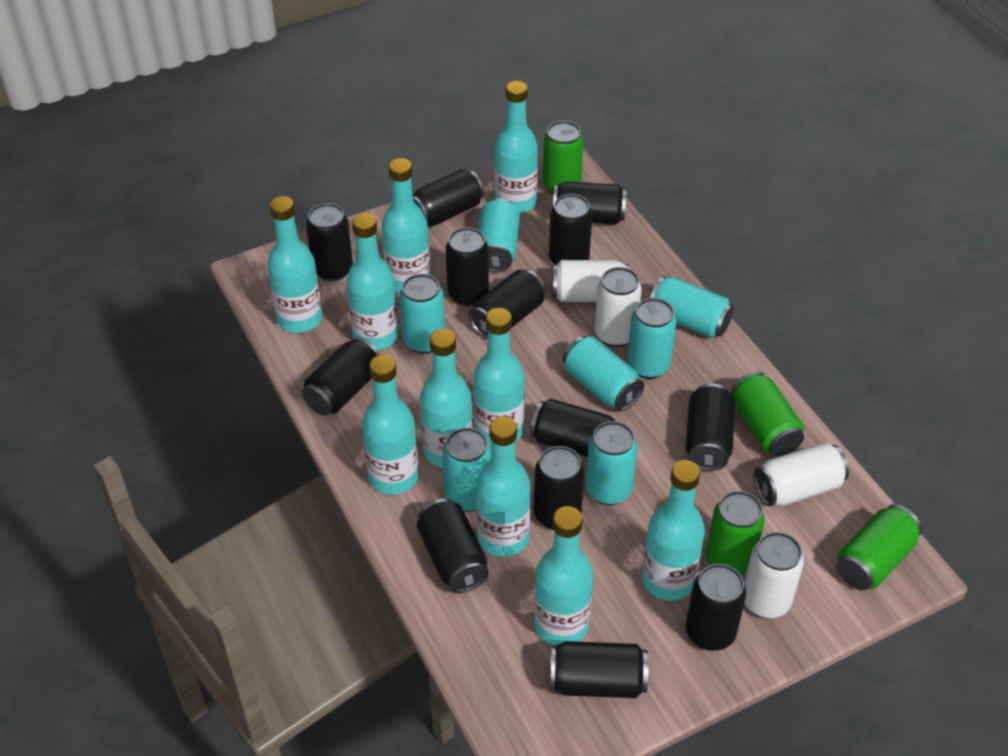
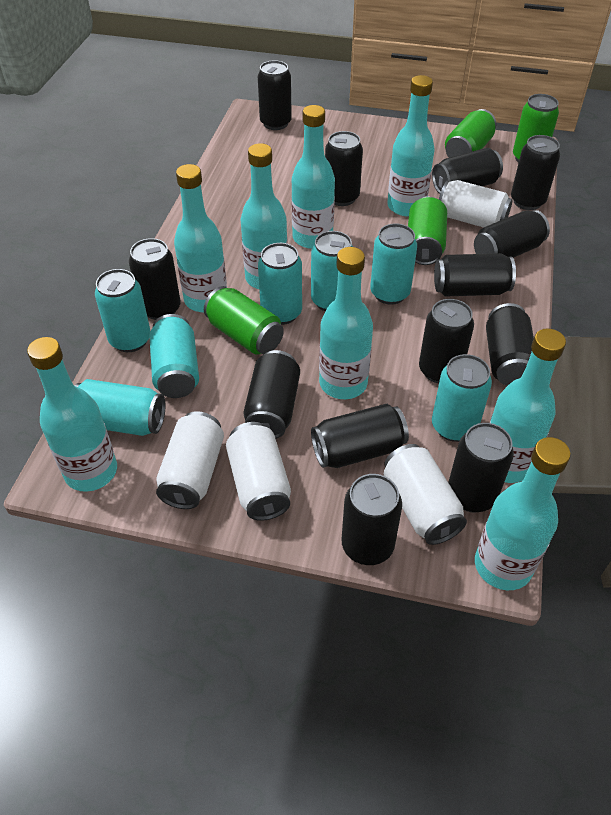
turquoise bottle: 10 -> 8

